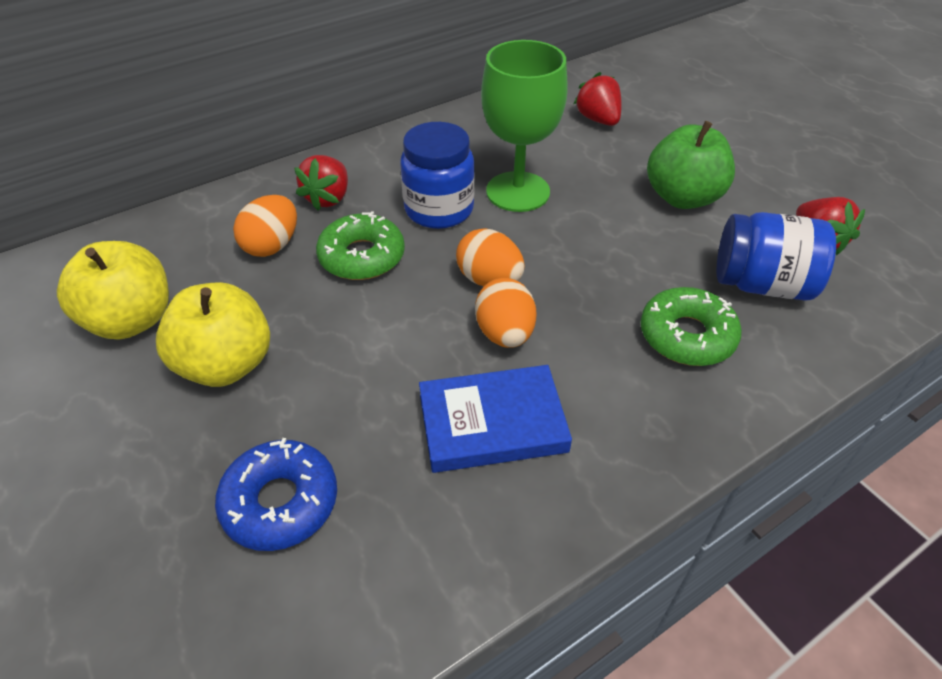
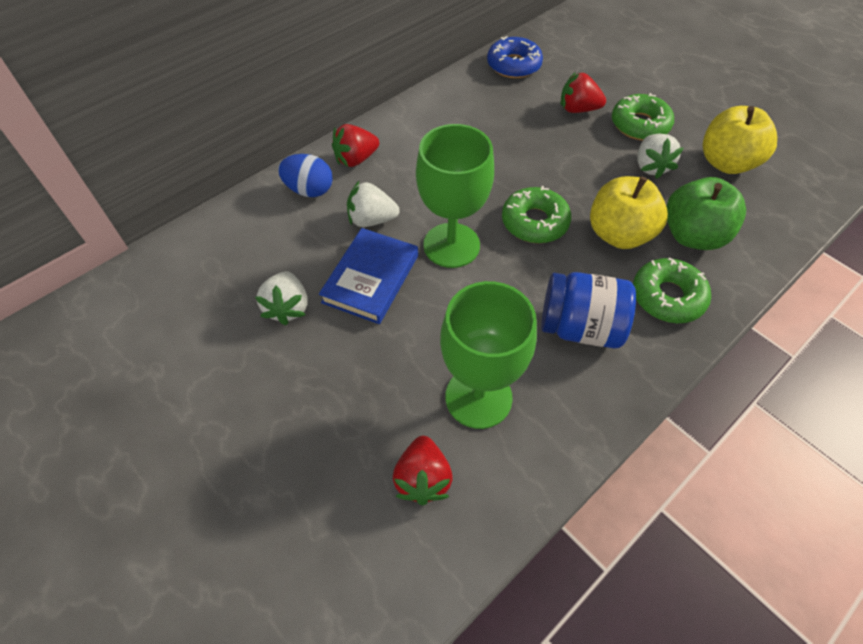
blue egg: 0 -> 1
blue jar: 2 -> 1
green donut: 2 -> 3
green goblet: 1 -> 2
orange egg: 3 -> 0
white strawberry: 0 -> 3

